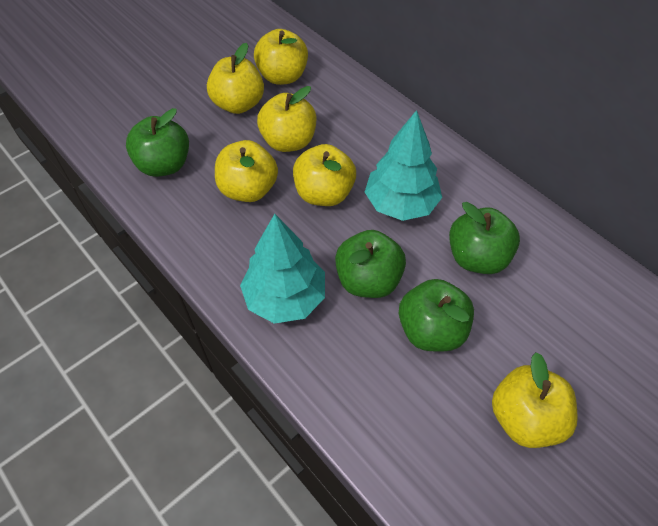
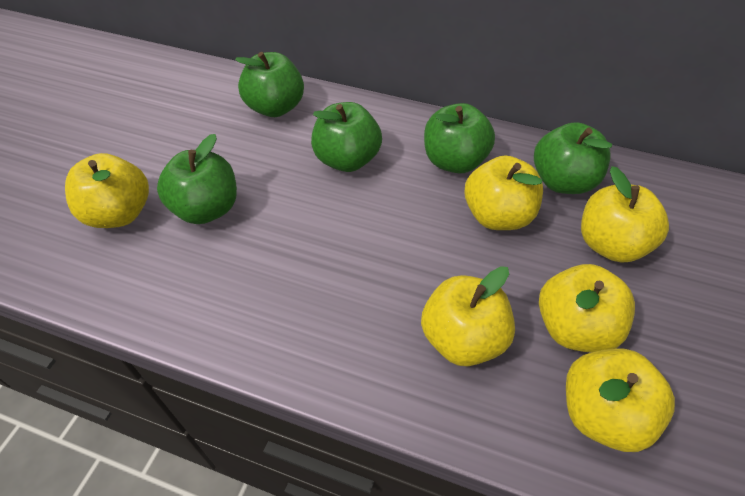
green apple: 4 -> 5
turquoise tree: 2 -> 0

